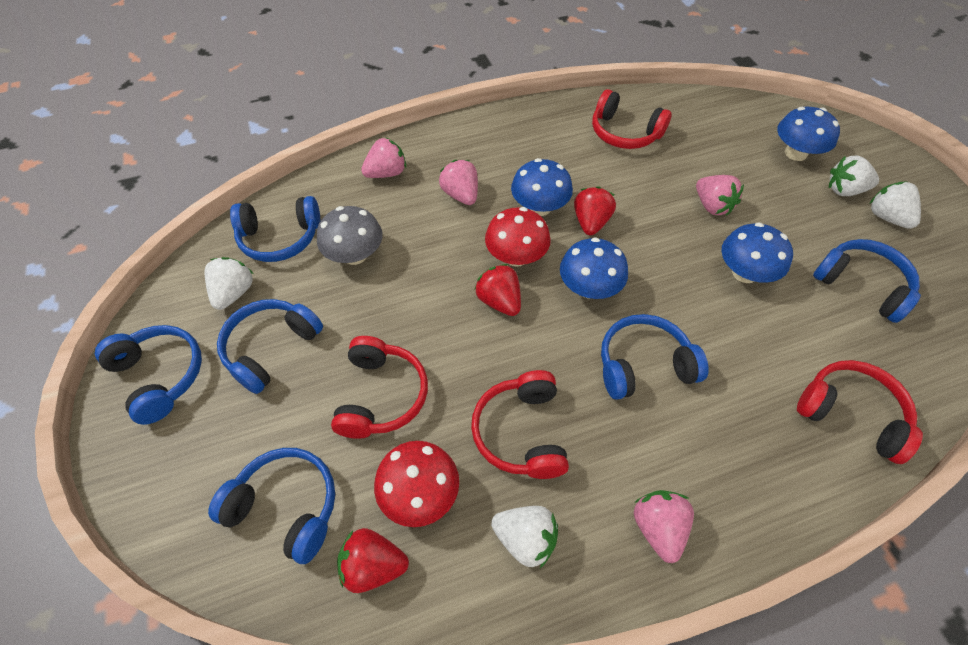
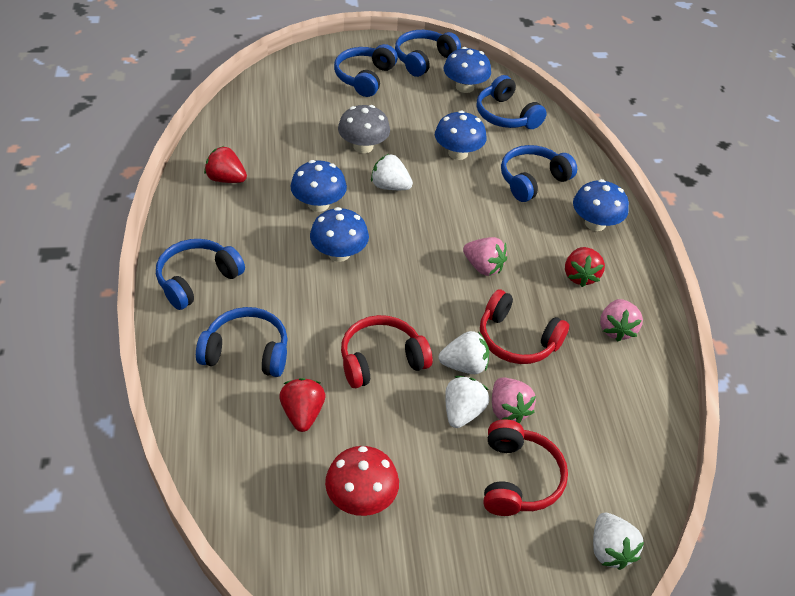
blue mushroom: 4 -> 5
pink strawberry: 4 -> 3
red headphones: 4 -> 3
red mushroom: 2 -> 1

